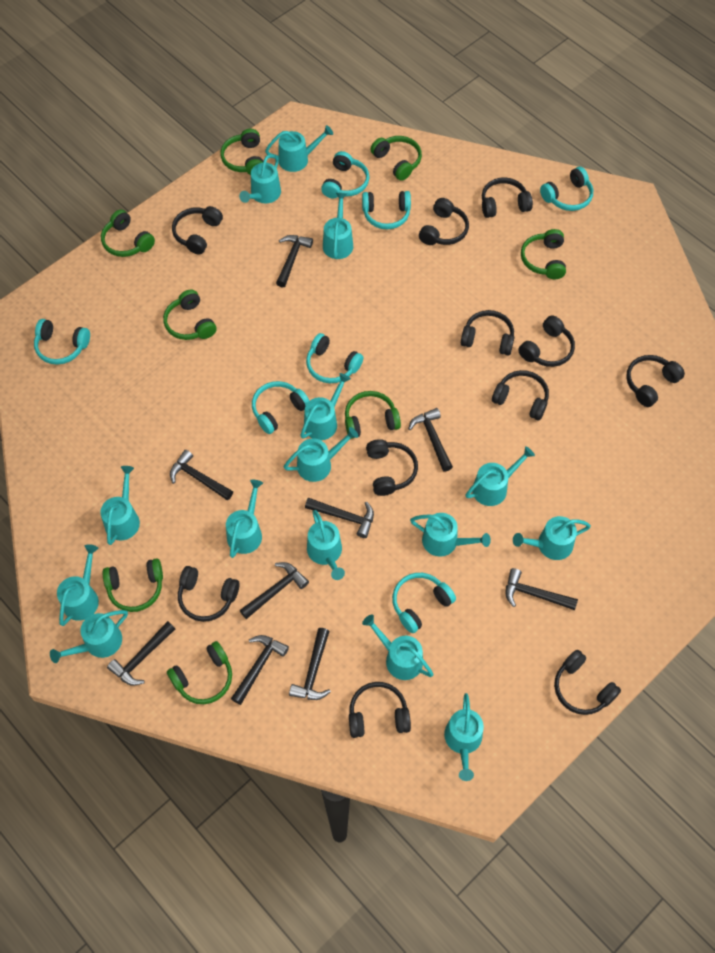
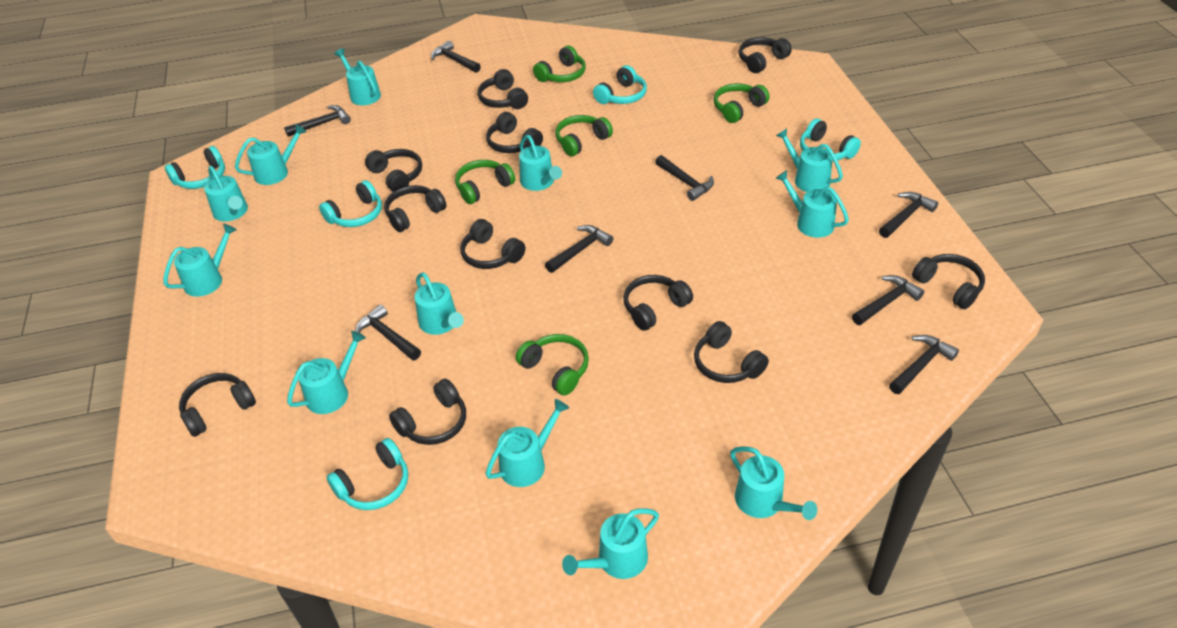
black hammer: 9 -> 8
green headphones: 8 -> 5
turquoise headphones: 7 -> 5
turquoise watering can: 15 -> 12

